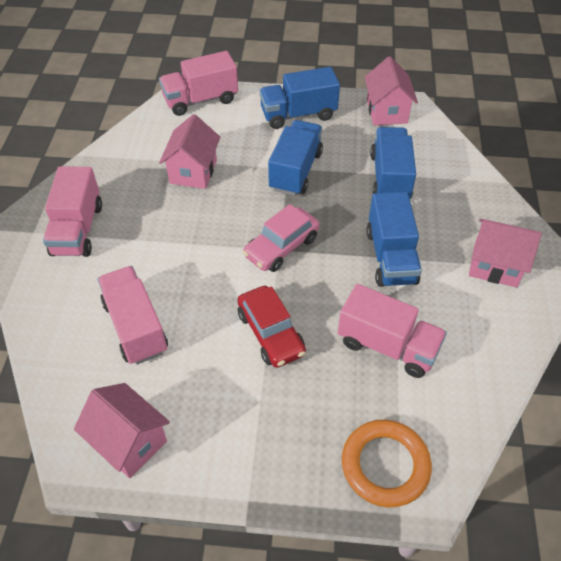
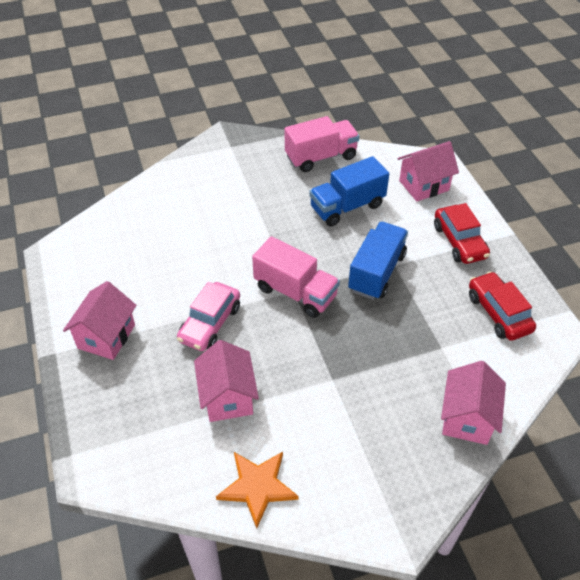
blue truck: 4 -> 2
orange ring: 1 -> 0
orange star: 0 -> 1
pink truck: 4 -> 2
red car: 1 -> 2

